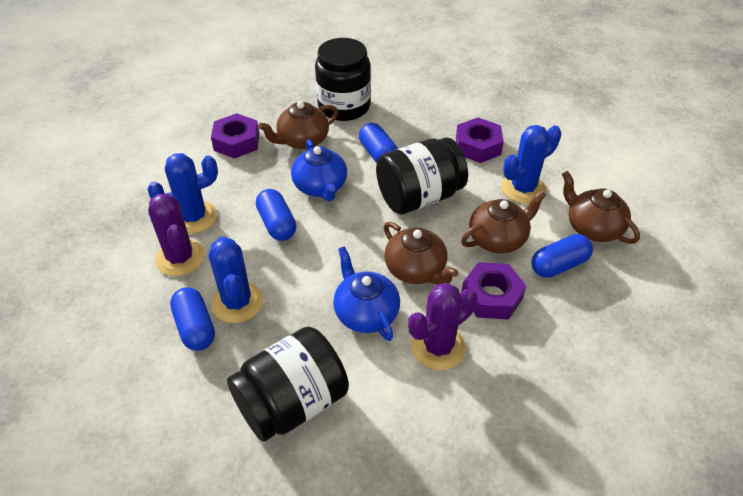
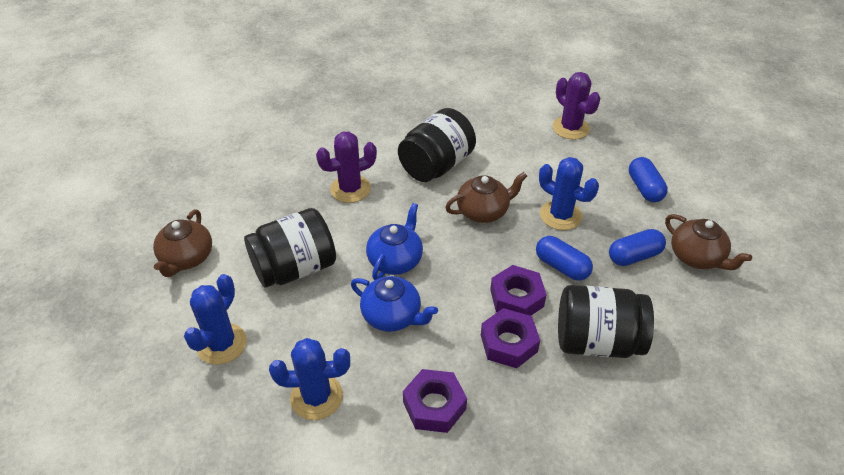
blue capsule: 4 -> 3
brown teapot: 4 -> 3

